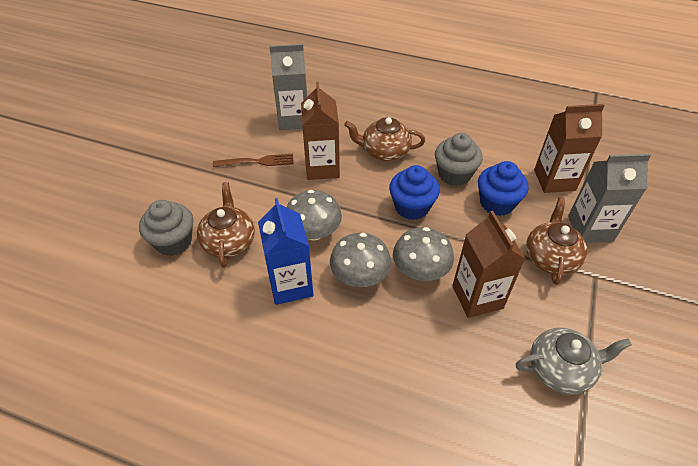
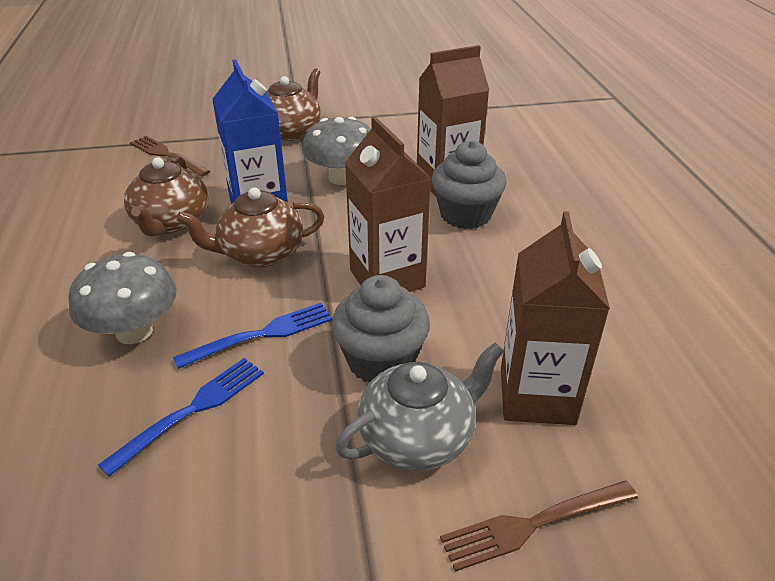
blue cupcake: 2 -> 0
blue fork: 0 -> 2
brown fork: 1 -> 2
grey carton: 2 -> 0
grey mushroom: 3 -> 2

